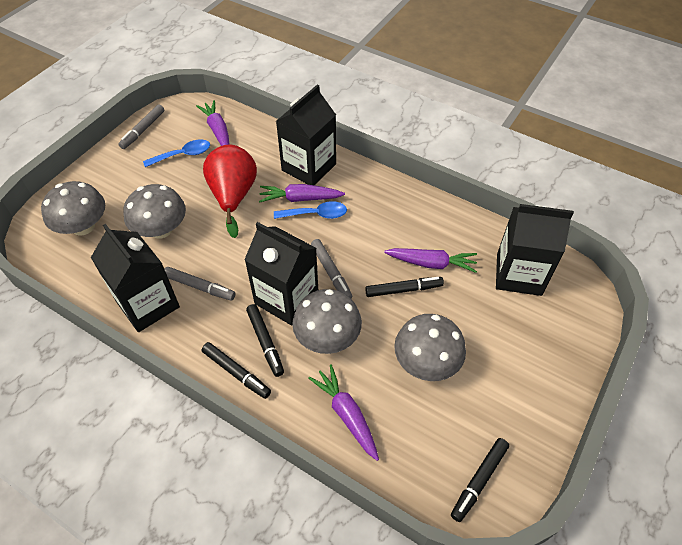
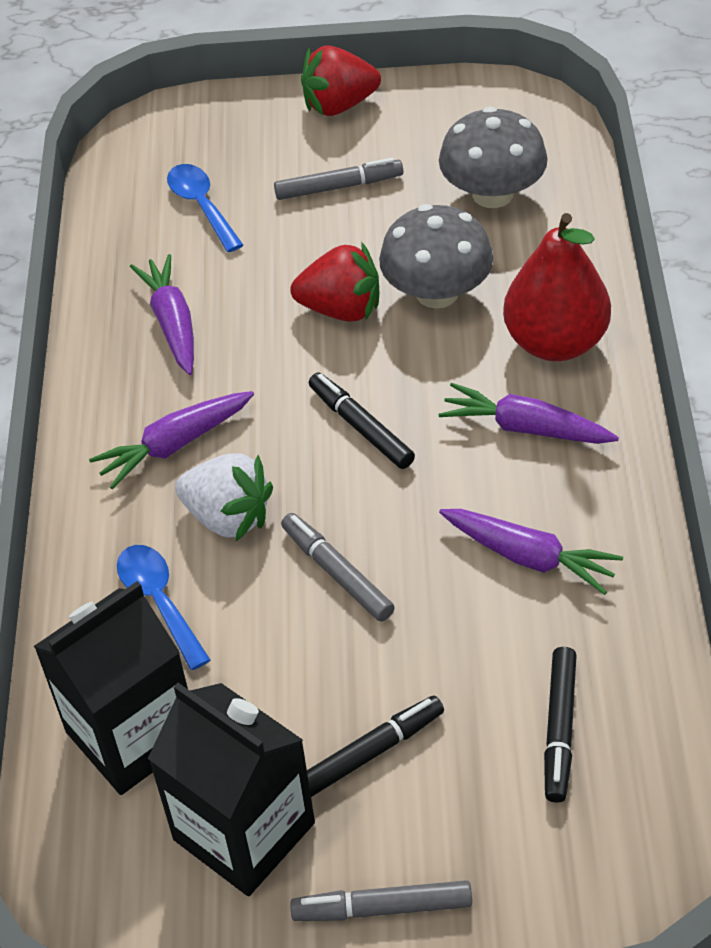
black carton: 4 -> 2
black marker: 4 -> 3
grey mushroom: 4 -> 2
red strawberry: 0 -> 2
white strawberry: 0 -> 1

